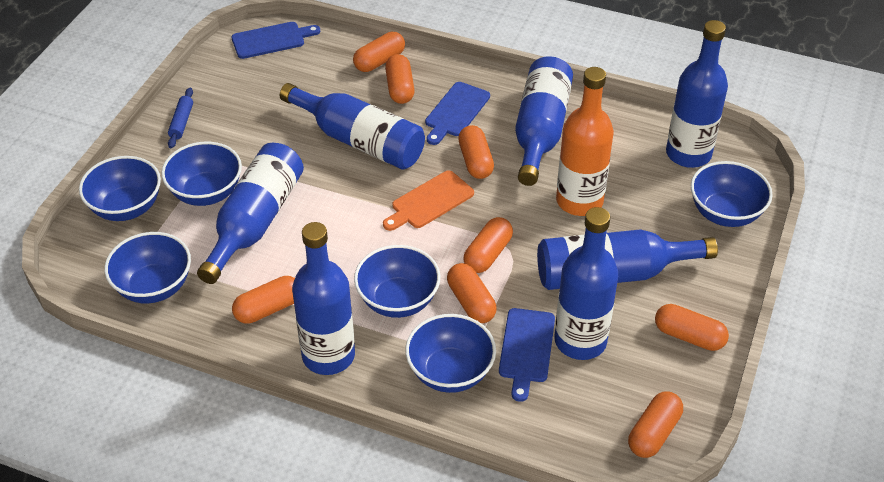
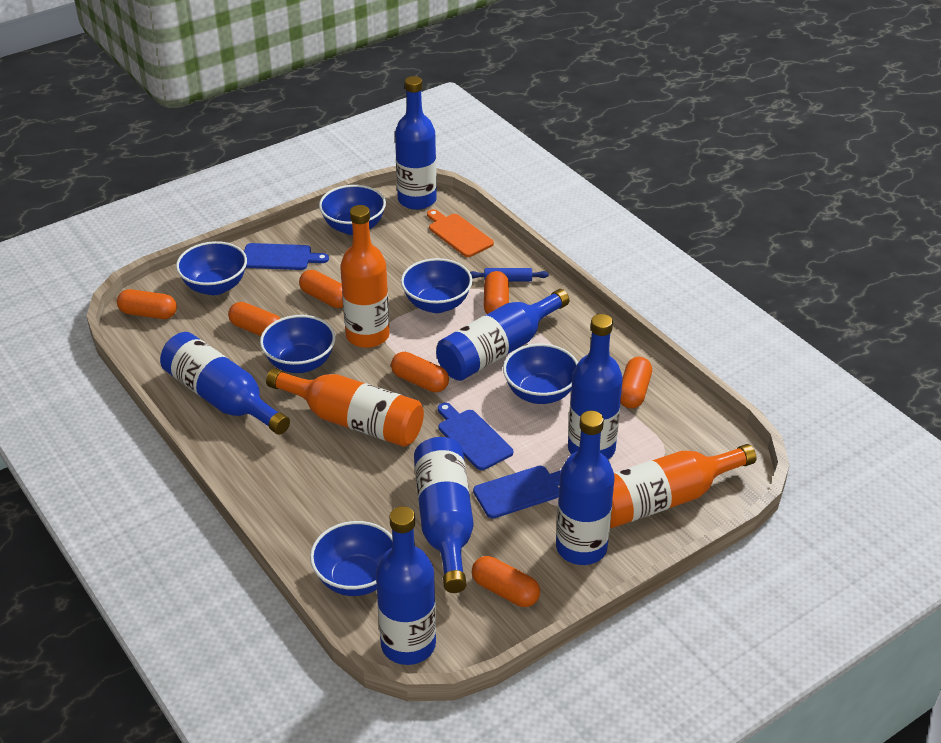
orange bottle: 1 -> 3
orange capsule: 8 -> 7

